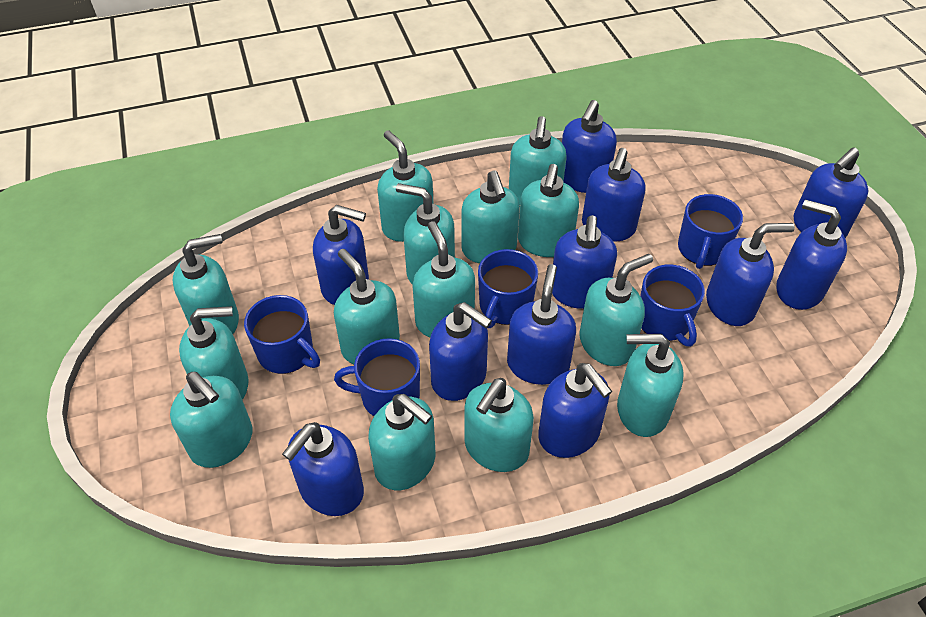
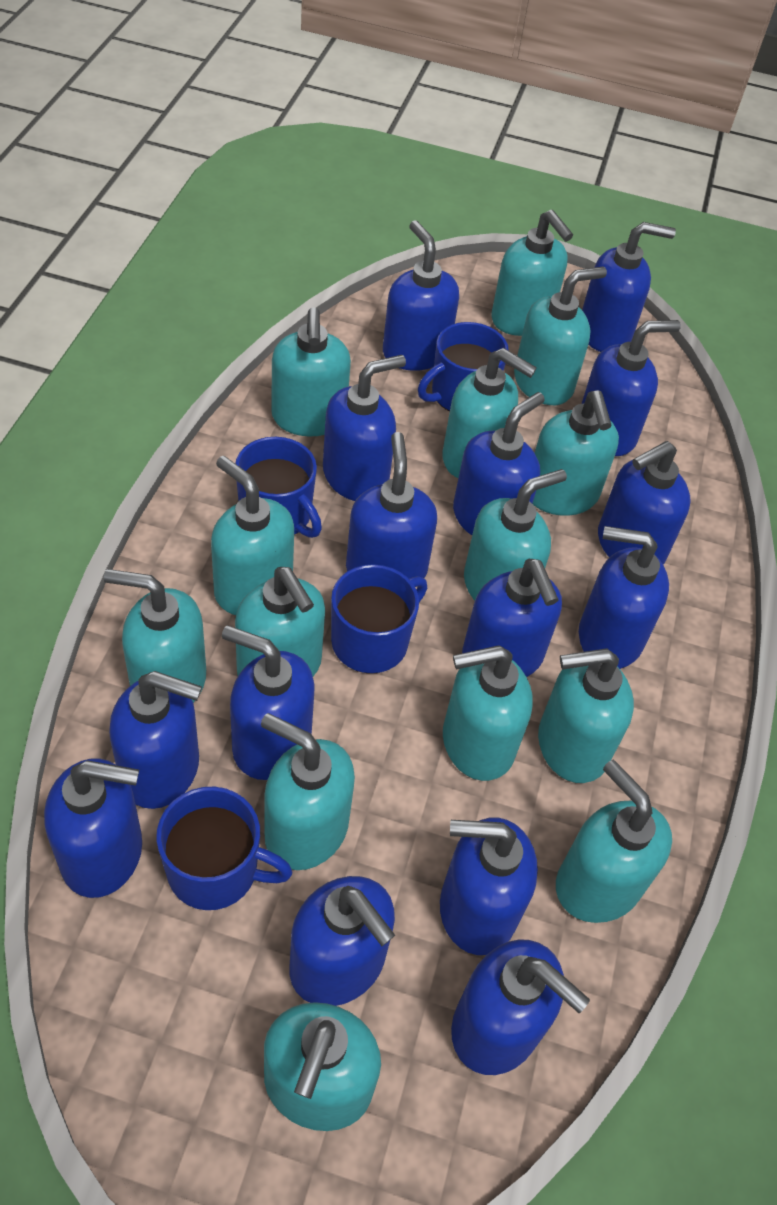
blue mug: 5 -> 4
blue soap dispenser: 11 -> 15

